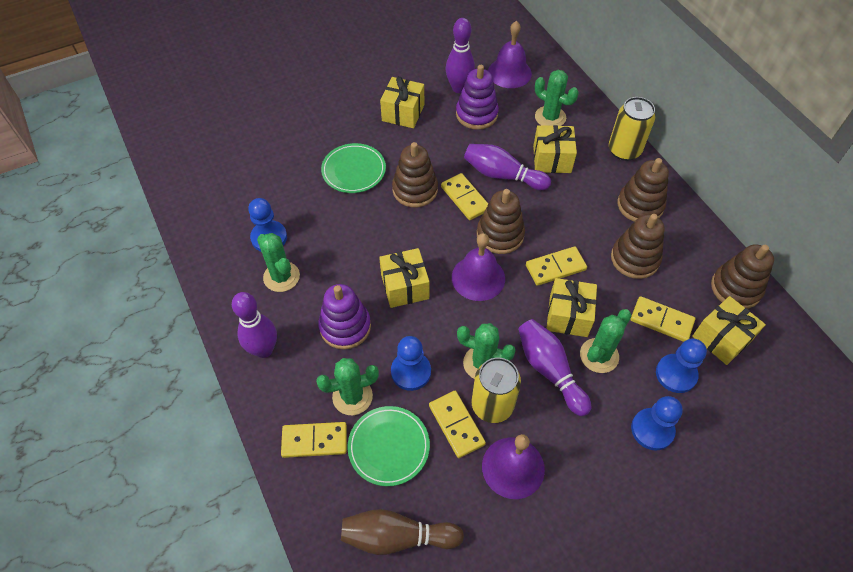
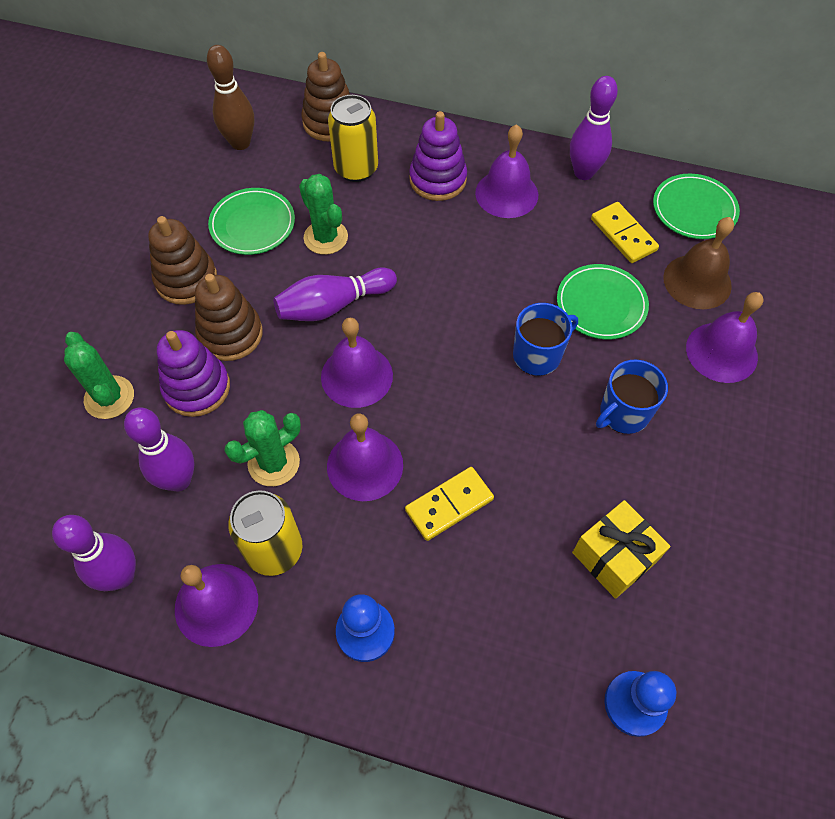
blue mug: 0 -> 2
blue pawn: 4 -> 2
brown bell: 0 -> 1
brown stacking toy: 5 -> 3
green cactus: 5 -> 3
green plate: 2 -> 3
purple bell: 3 -> 5
yellow domino: 5 -> 2
yellow gift: 5 -> 1

